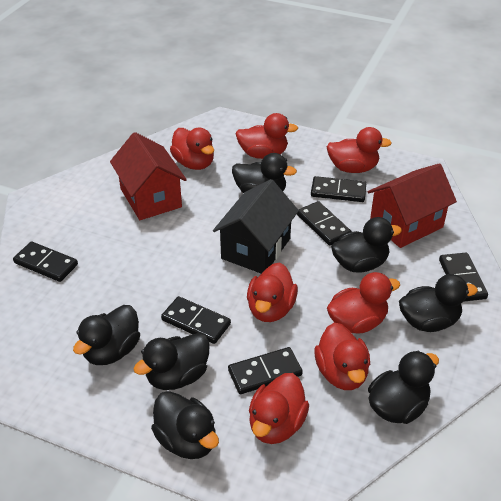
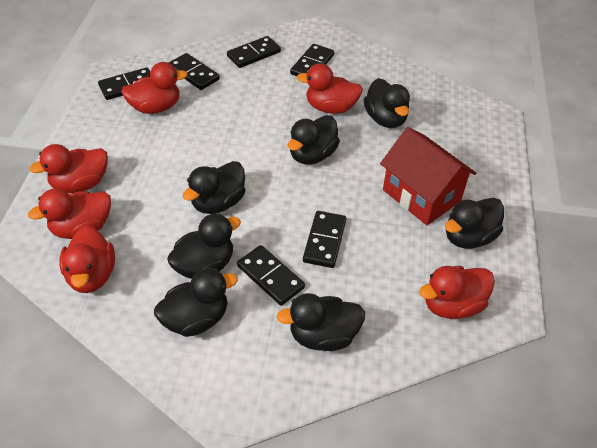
black house: 1 -> 0
red duck: 7 -> 6
red house: 2 -> 1

